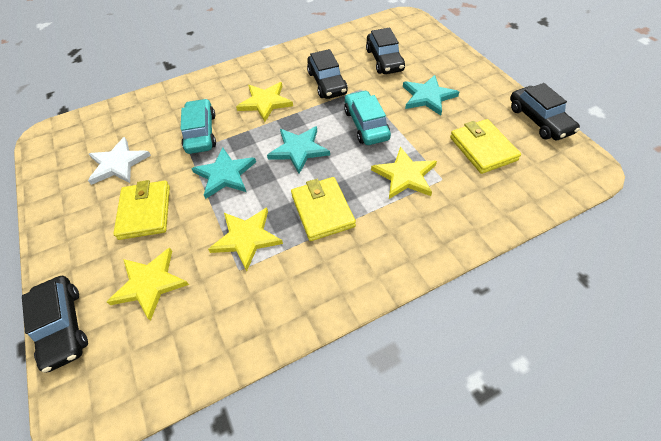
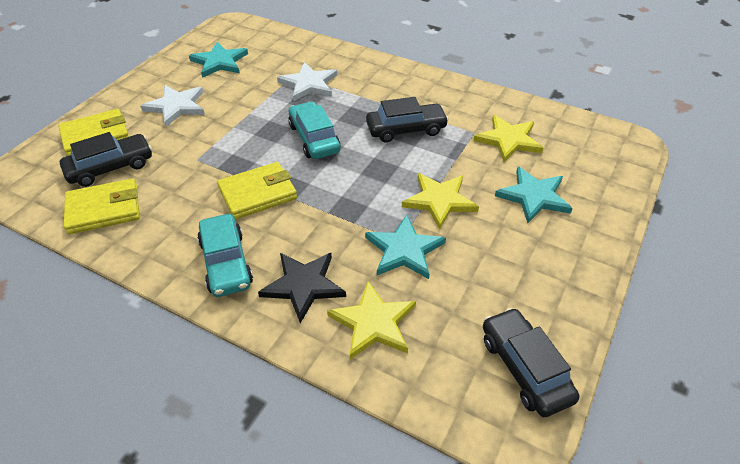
black car: 4 -> 3
black star: 0 -> 1
white star: 1 -> 2
yellow star: 4 -> 3

